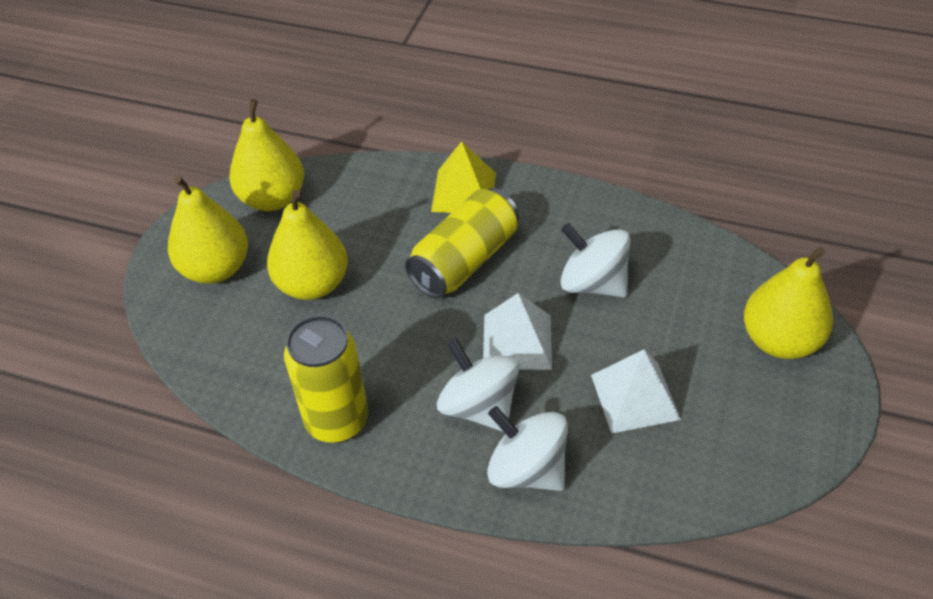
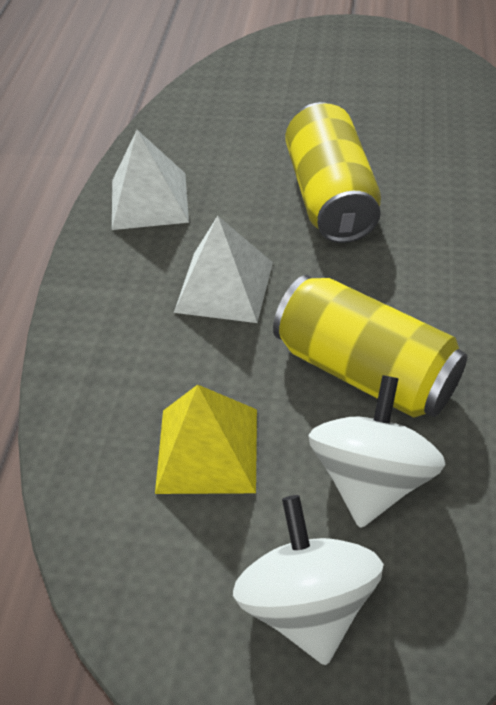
white spinning top: 3 -> 2
yellow pear: 4 -> 0

